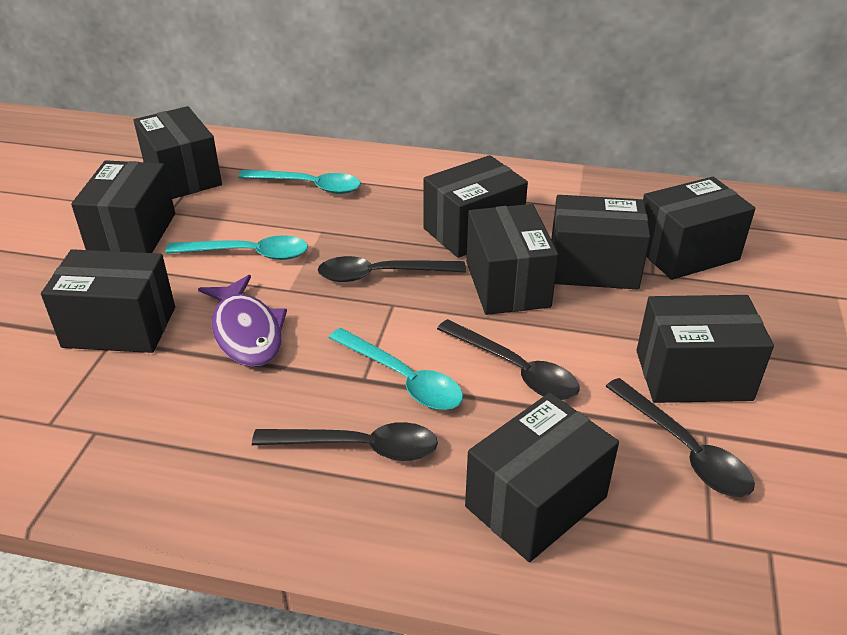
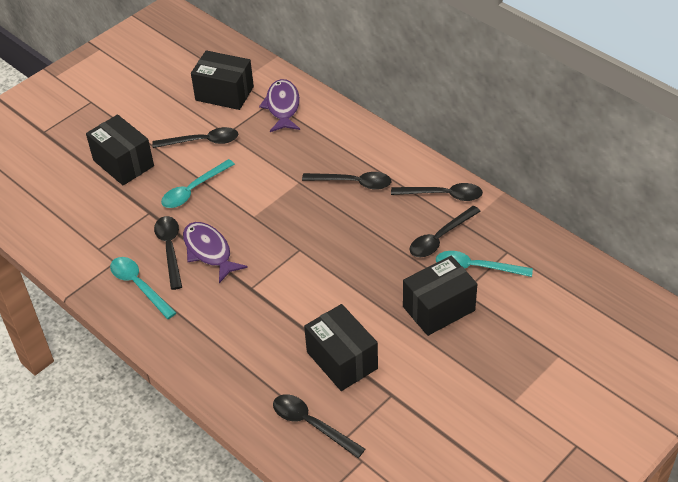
black box: 9 -> 4
black spoon: 4 -> 6
purple fish: 1 -> 2

